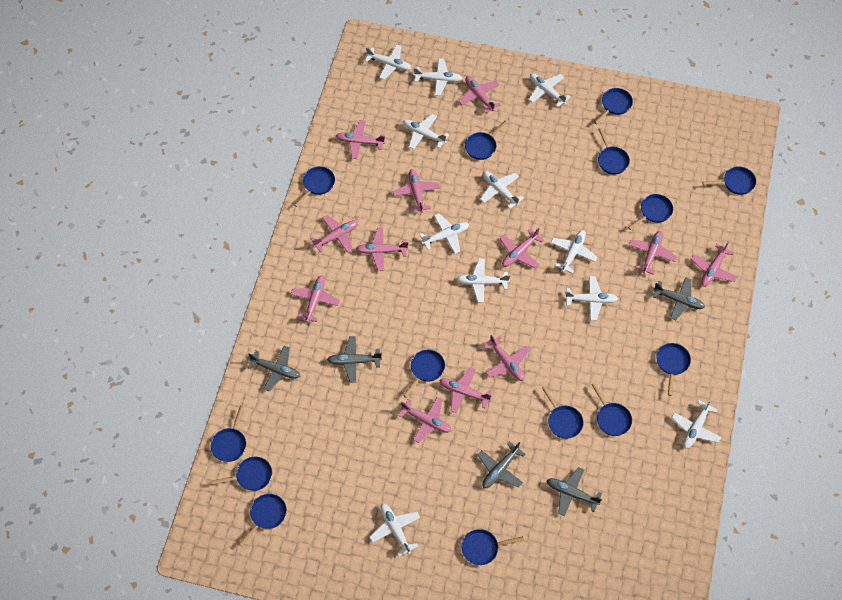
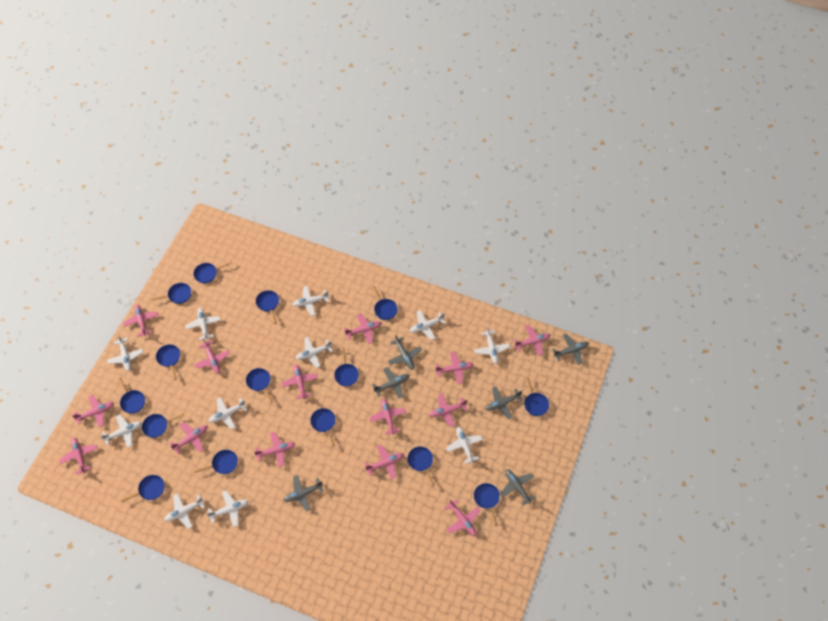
blue pan: 14 -> 15
grey plane: 5 -> 6
pink plane: 12 -> 14

